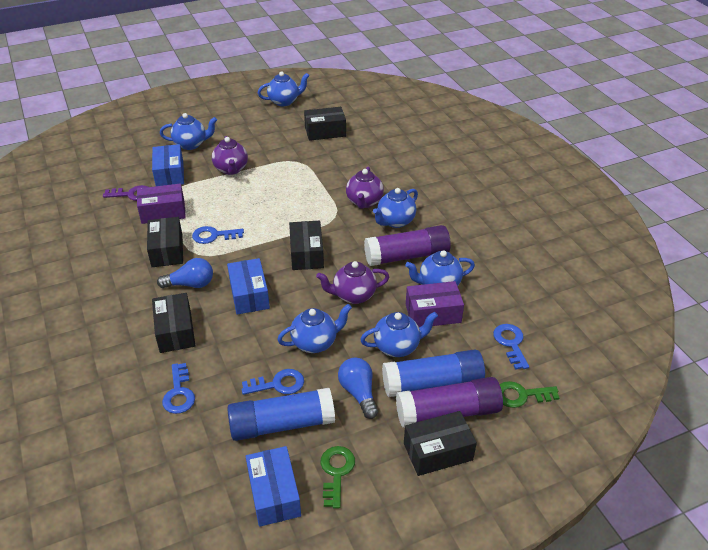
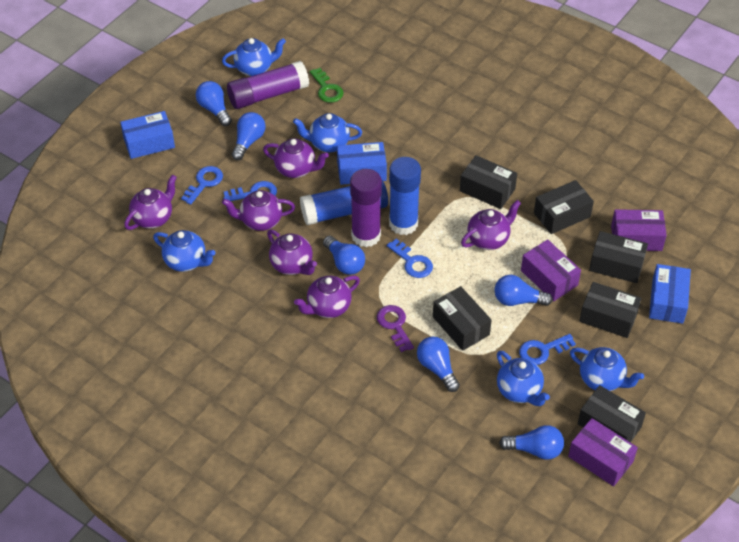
black box: 5 -> 6
blue light bulb: 2 -> 6
blue teapot: 6 -> 5
green key: 2 -> 1
purple box: 2 -> 3
purple teapot: 3 -> 6

